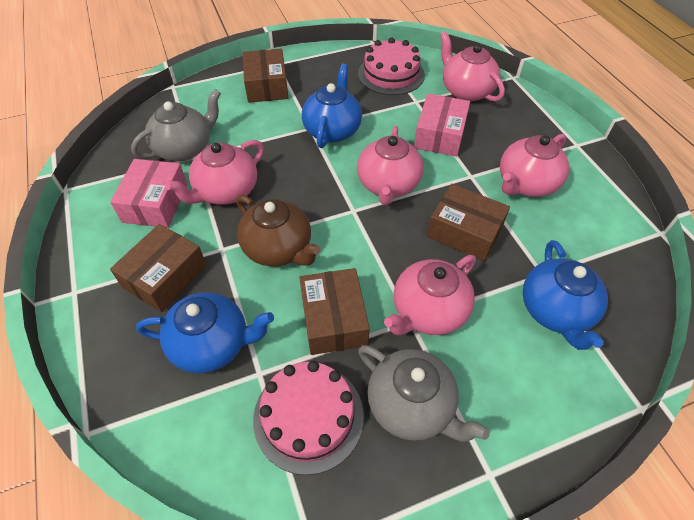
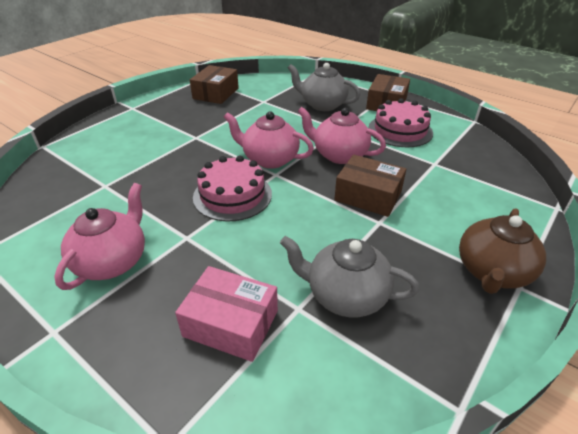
blue teapot: 3 -> 0
brown box: 4 -> 3
pink box: 2 -> 1
pink teapot: 5 -> 3

